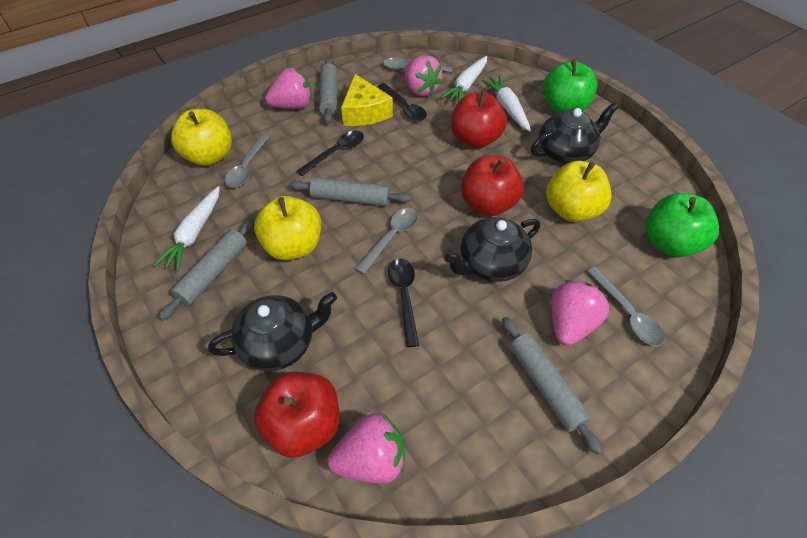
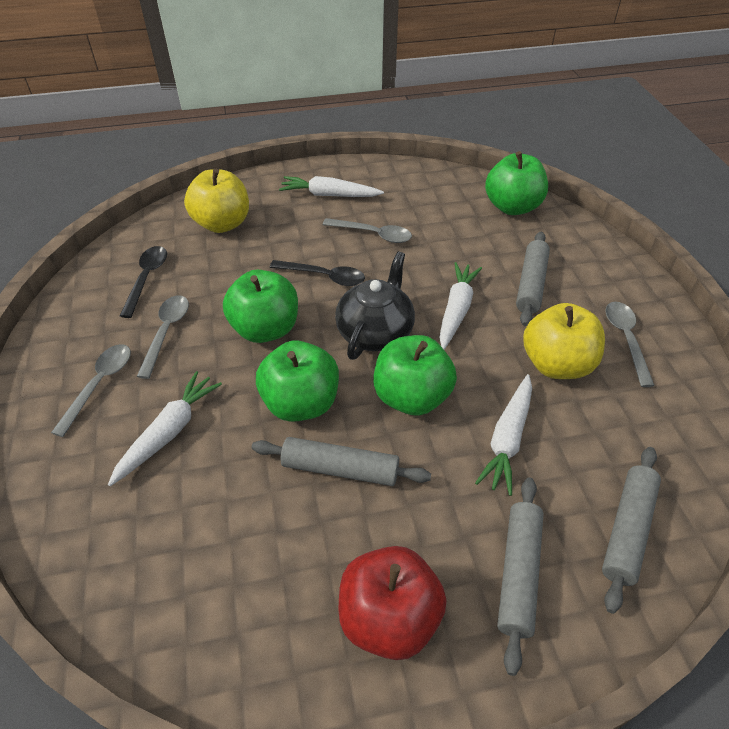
black spoon: 3 -> 2
black teapot: 3 -> 1
green apple: 2 -> 4
pink strawberry: 4 -> 0
red apple: 3 -> 1
white carrot: 3 -> 4
yellow apple: 3 -> 2
yellow cheese: 1 -> 0

